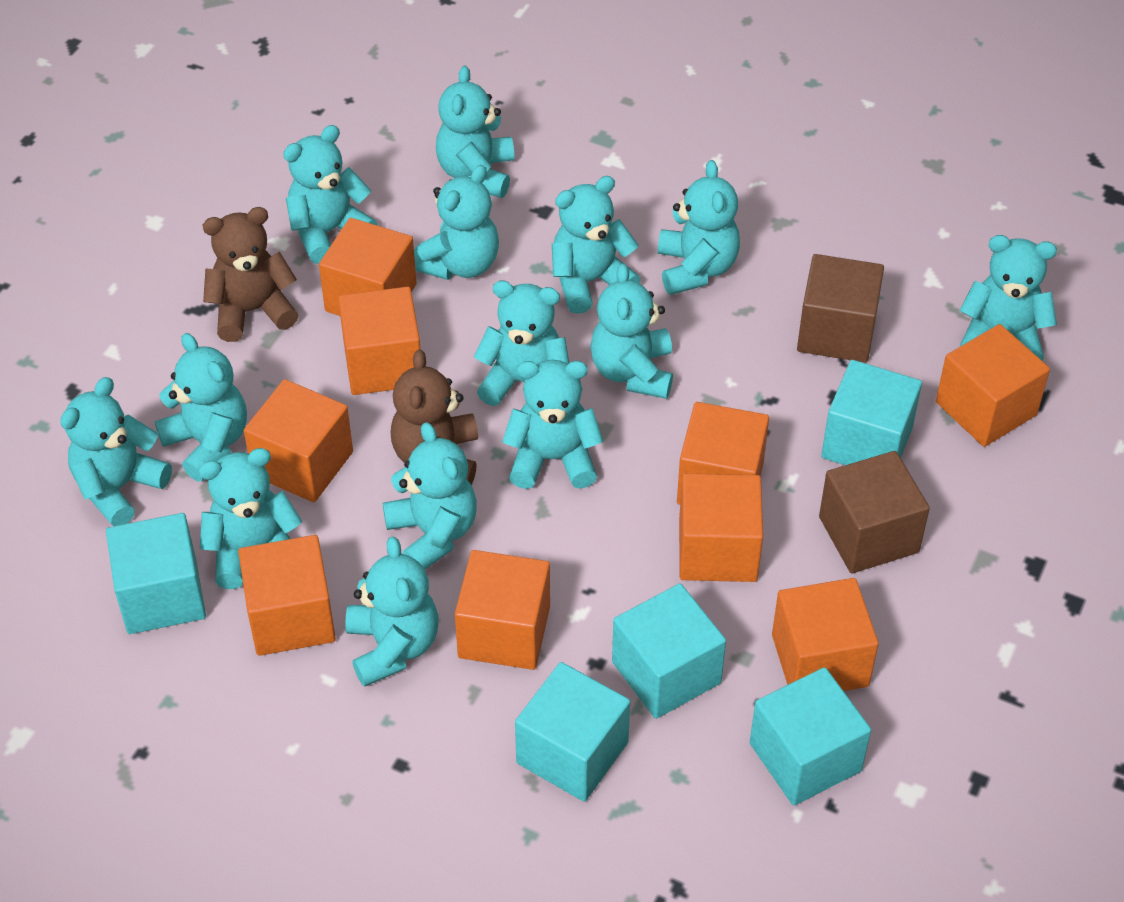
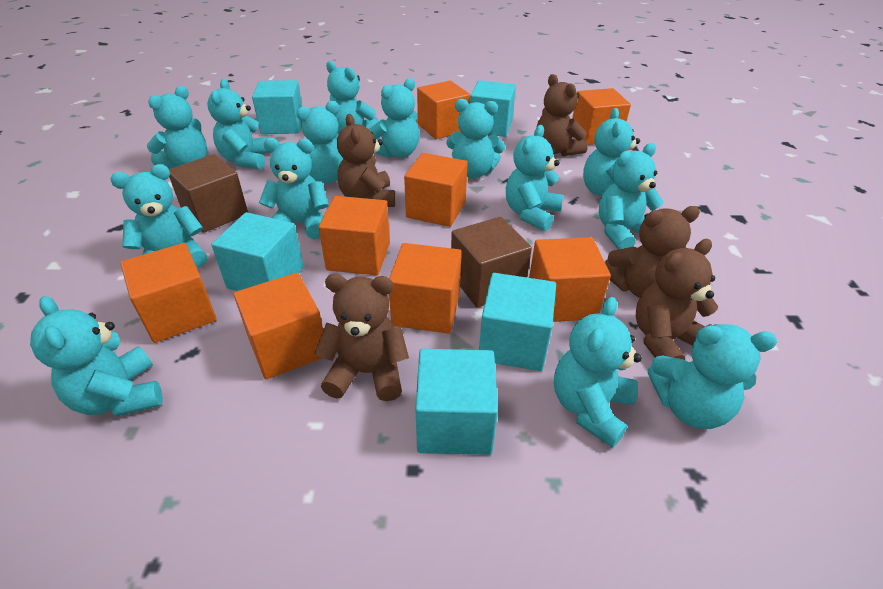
brown teddy bear: 2 -> 5
orange cube: 9 -> 8

